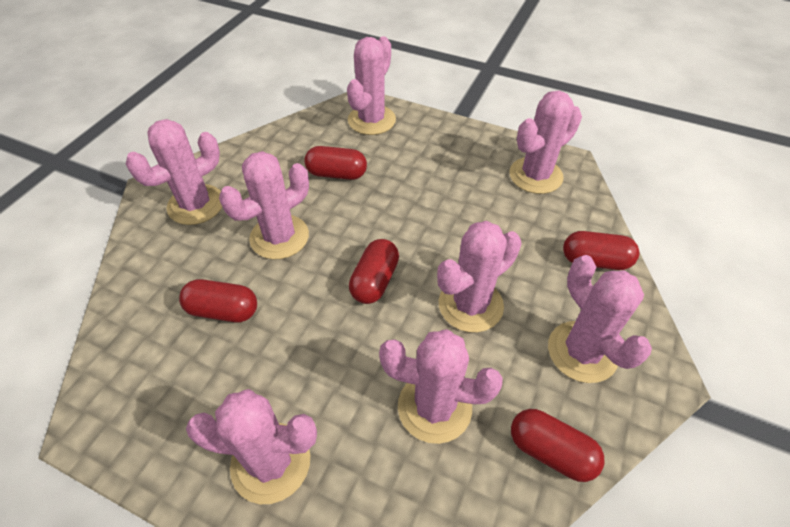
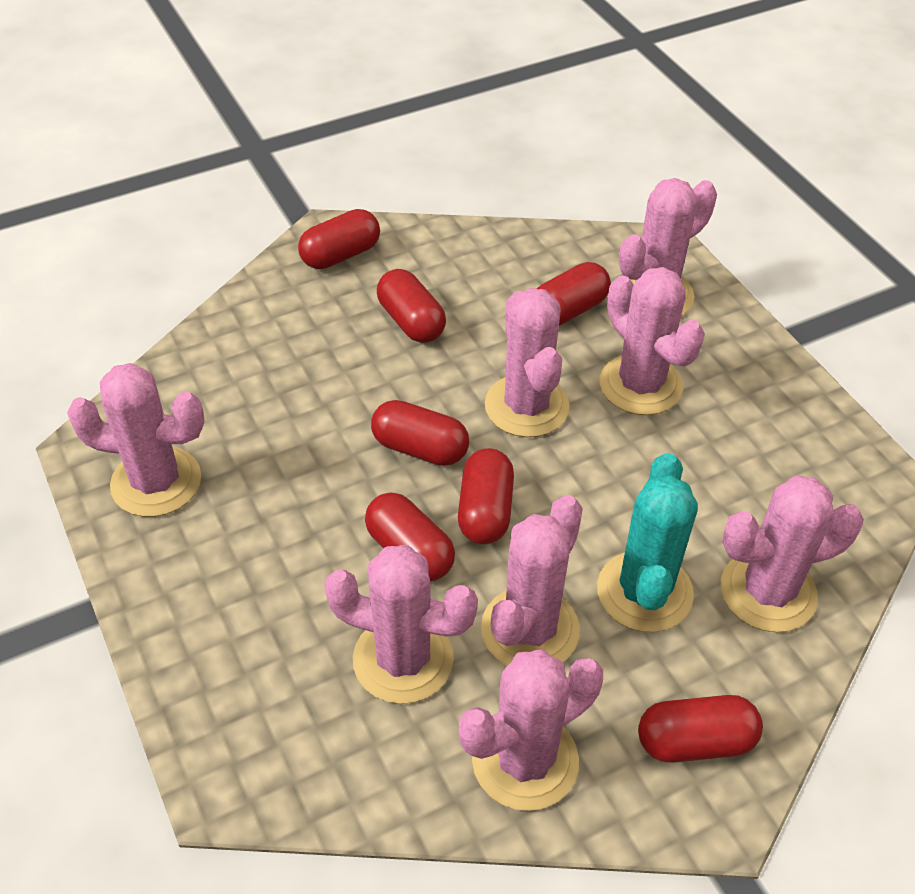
red capsule: 5 -> 7
turquoise cactus: 0 -> 1

